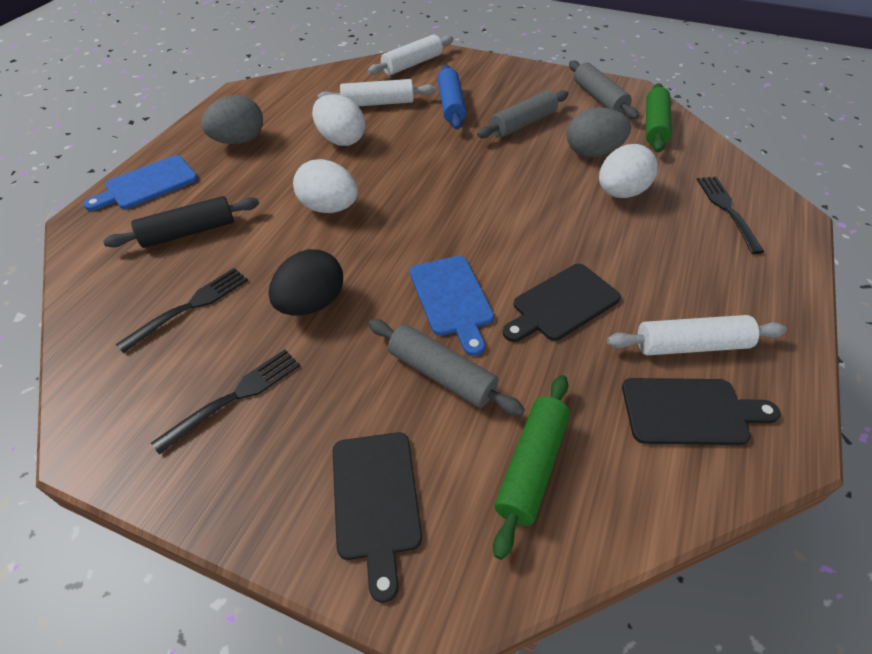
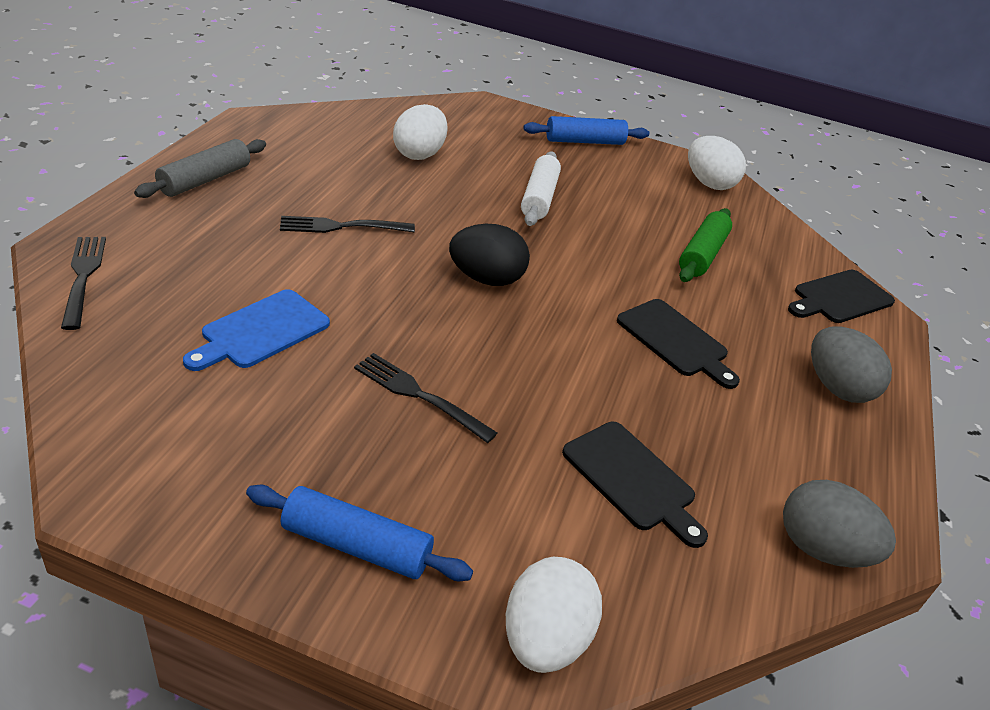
black rolling pin: 1 -> 0
blue cutting board: 2 -> 1
blue rolling pin: 1 -> 2
green rolling pin: 2 -> 1
grey rolling pin: 3 -> 1
white rolling pin: 3 -> 1

